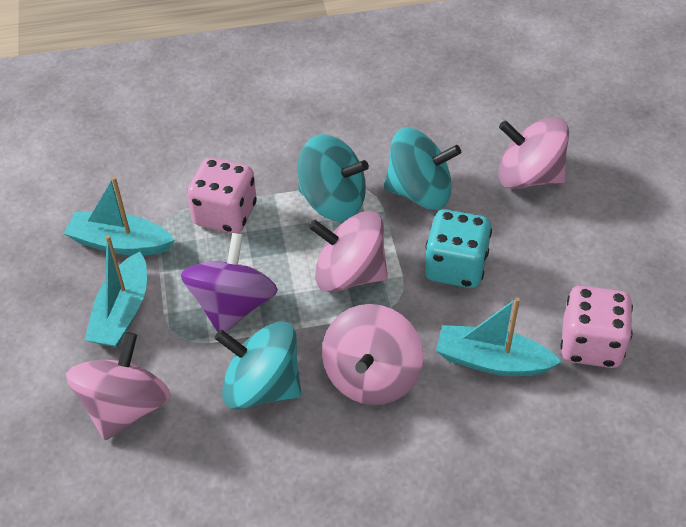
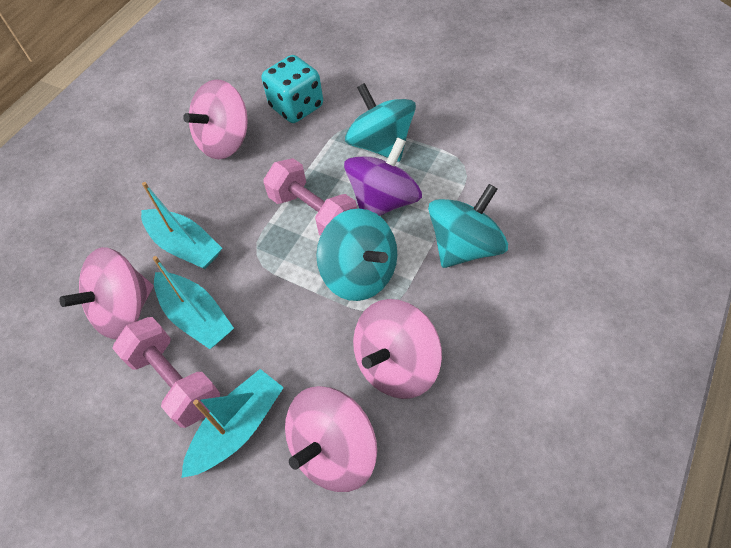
pink dice: 2 -> 0
pink dumbbell: 0 -> 2

